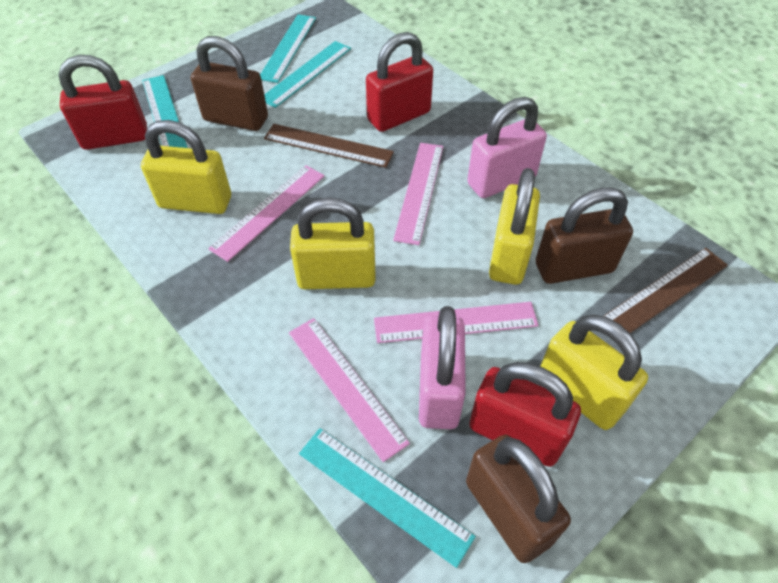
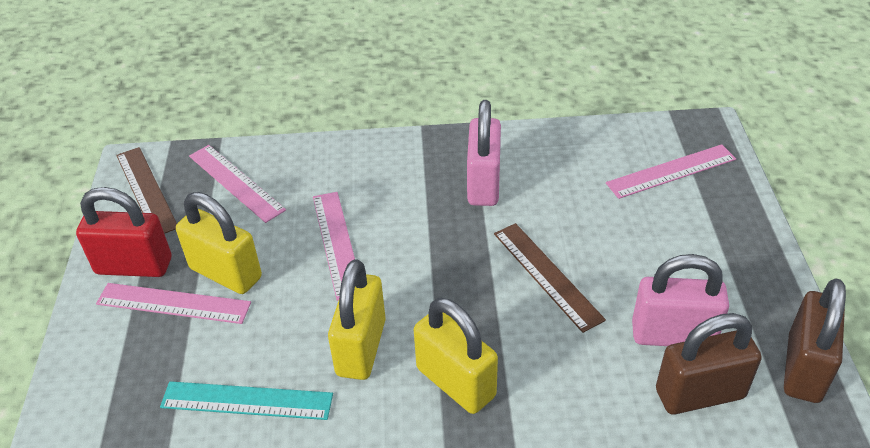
brown padlock: 3 -> 2
red padlock: 3 -> 1
turquoise ruler: 4 -> 1
yellow padlock: 4 -> 3

